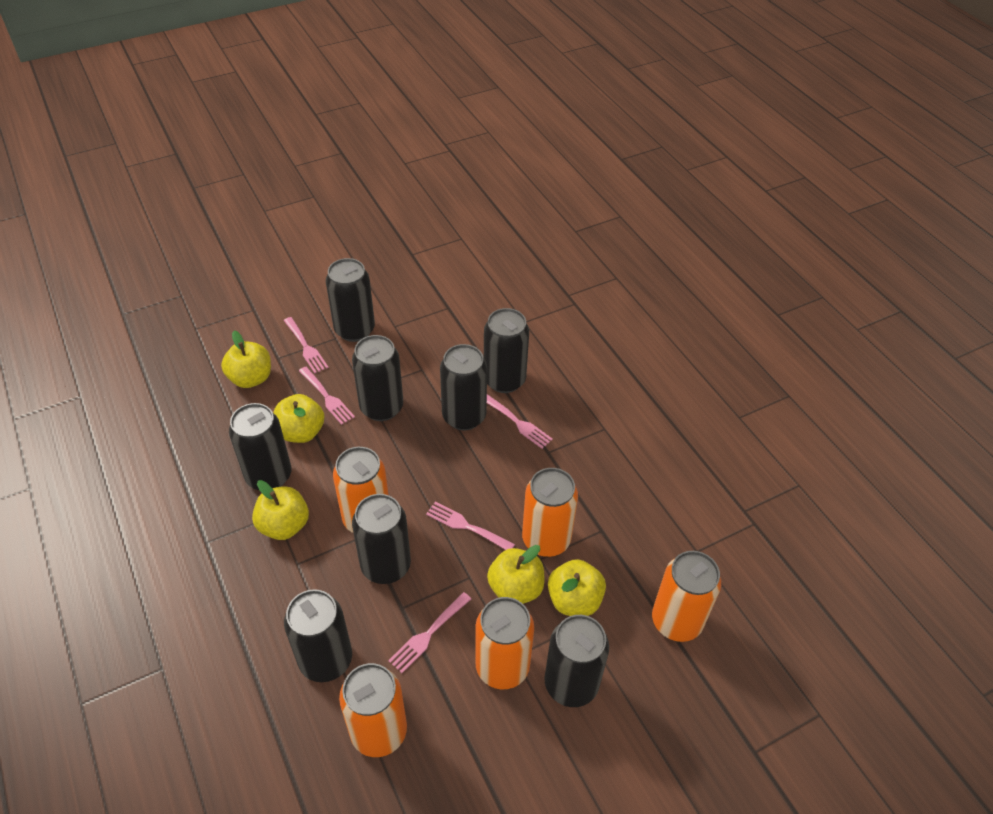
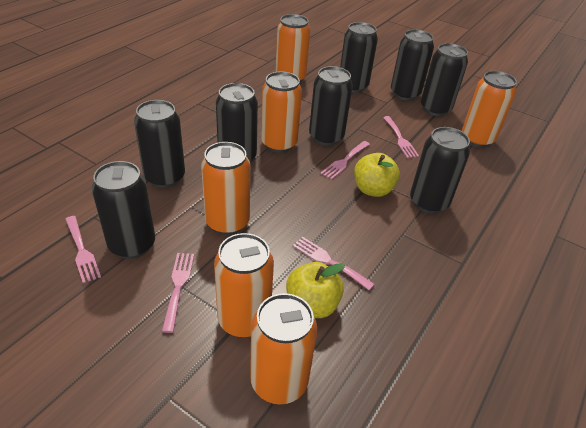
orange can: 5 -> 6
yellow apple: 5 -> 2

